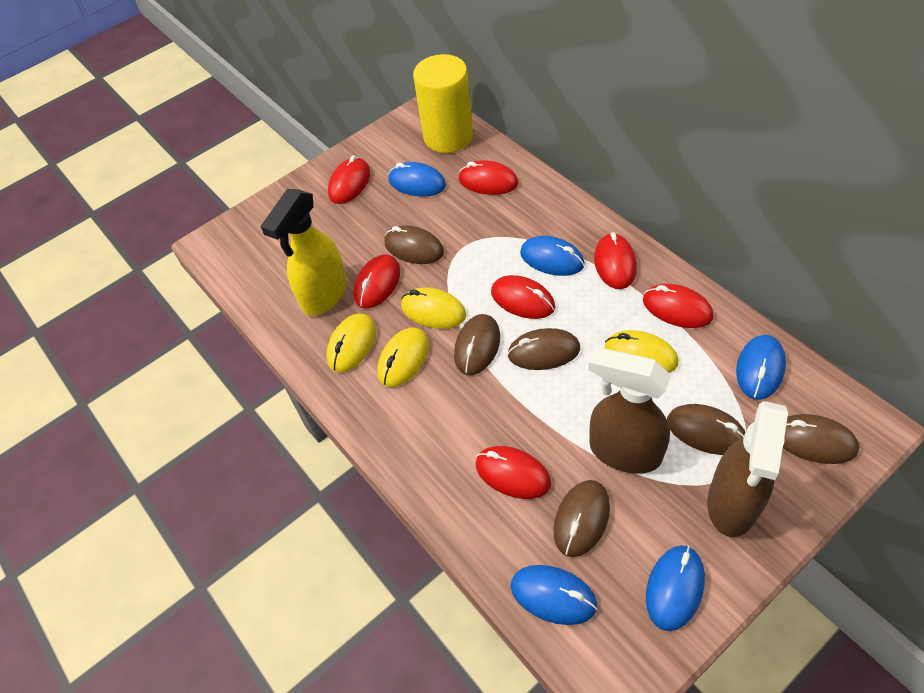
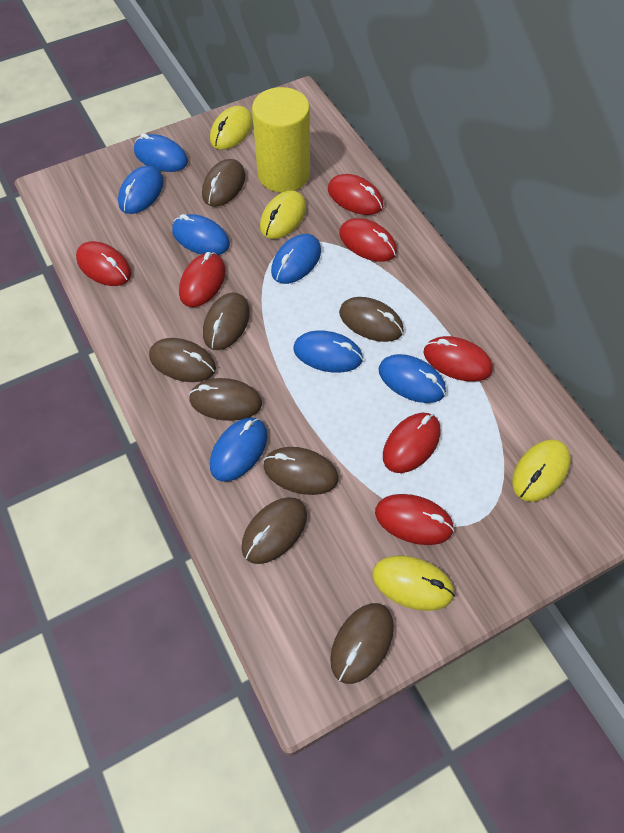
blue mouse: 5 -> 7
brown mouse: 6 -> 8
brown spray bottle: 2 -> 0
yellow spray bottle: 1 -> 0

